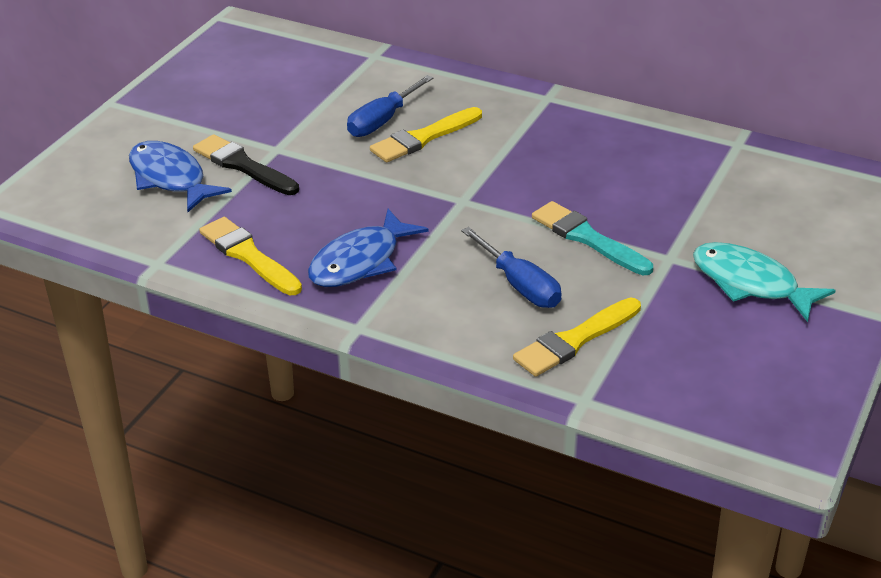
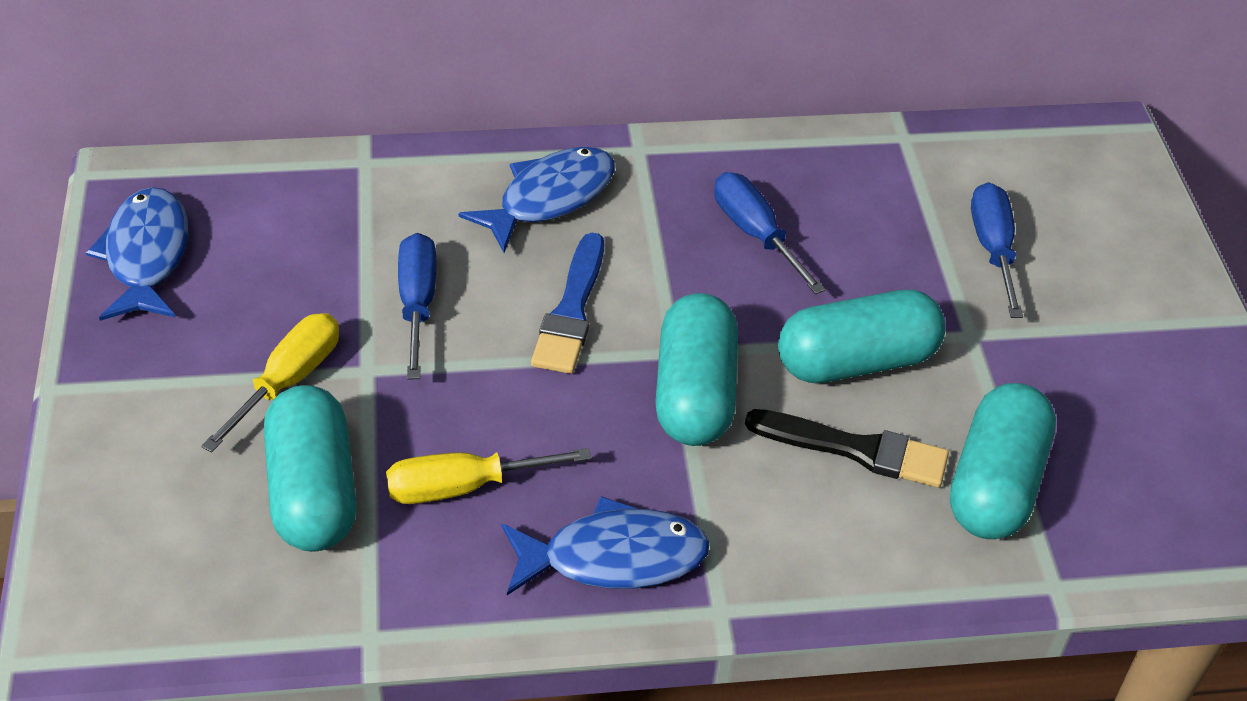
blue brush: 0 -> 1
blue fish: 2 -> 3
blue screwdriver: 2 -> 3
turquoise brush: 1 -> 0
turquoise capsule: 0 -> 4
turquoise fish: 1 -> 0
yellow brush: 3 -> 0
yellow screwdriver: 0 -> 2

